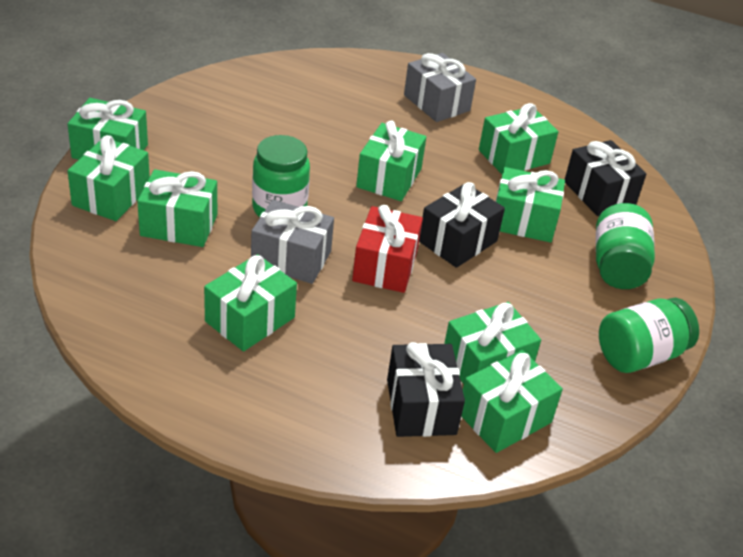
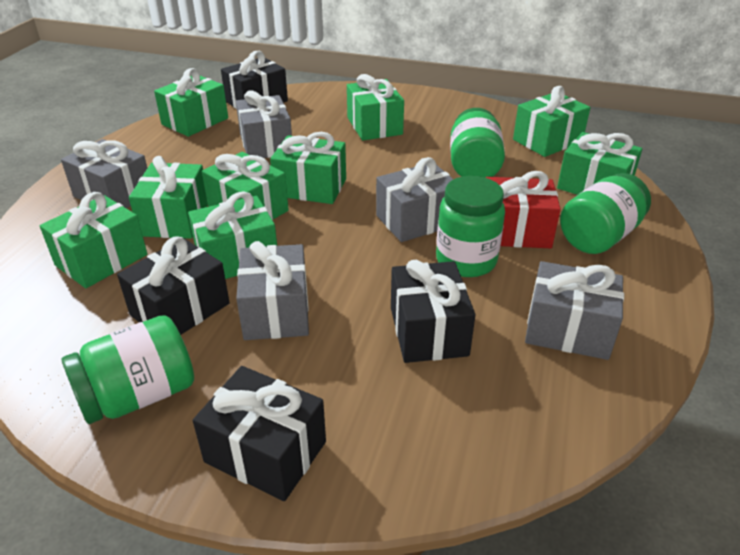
black gift: 3 -> 4
green jar: 3 -> 4
grey gift: 2 -> 5

